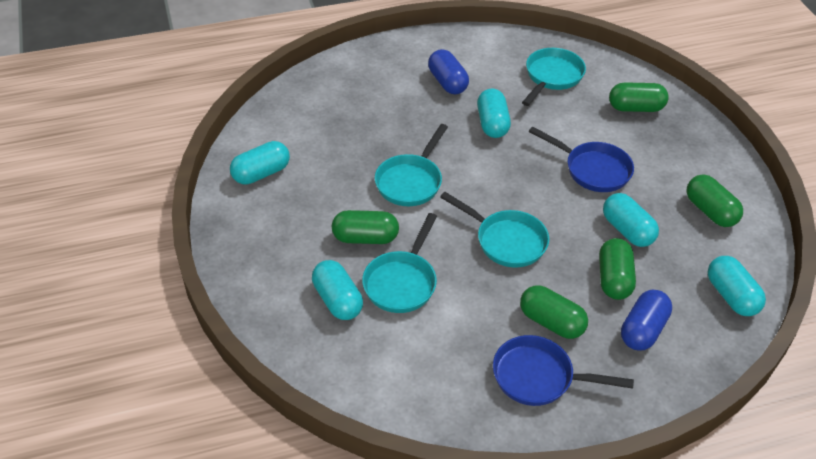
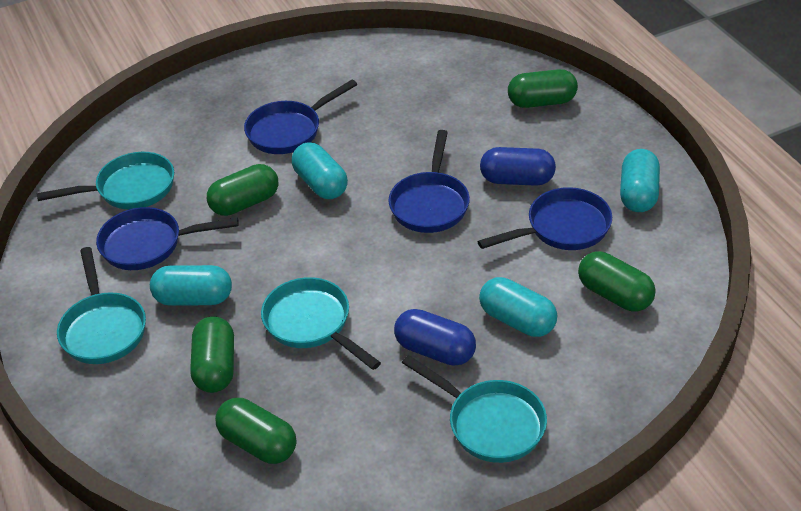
blue pan: 2 -> 4
turquoise capsule: 5 -> 4

